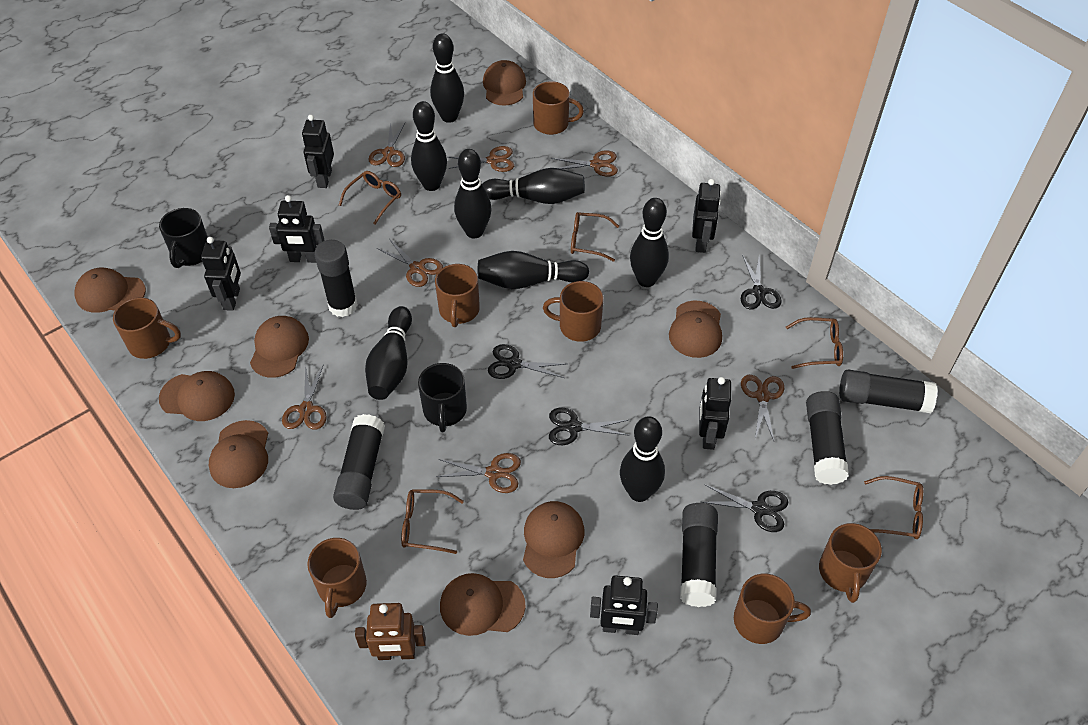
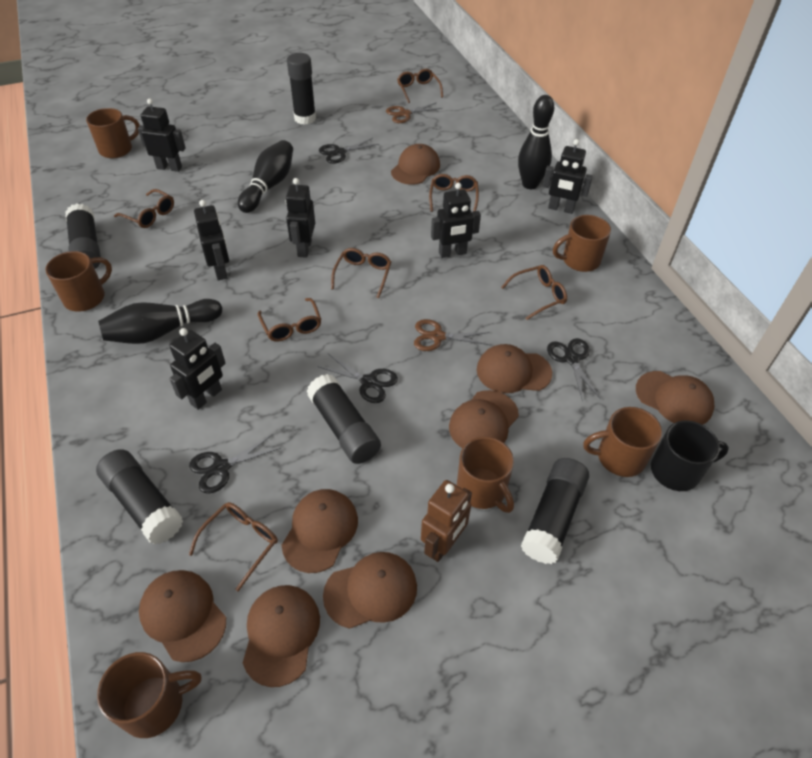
black bowling pin: 8 -> 3
black mug: 2 -> 1
brown glasses: 5 -> 7
brown mug: 7 -> 6
brown scissors: 7 -> 2

